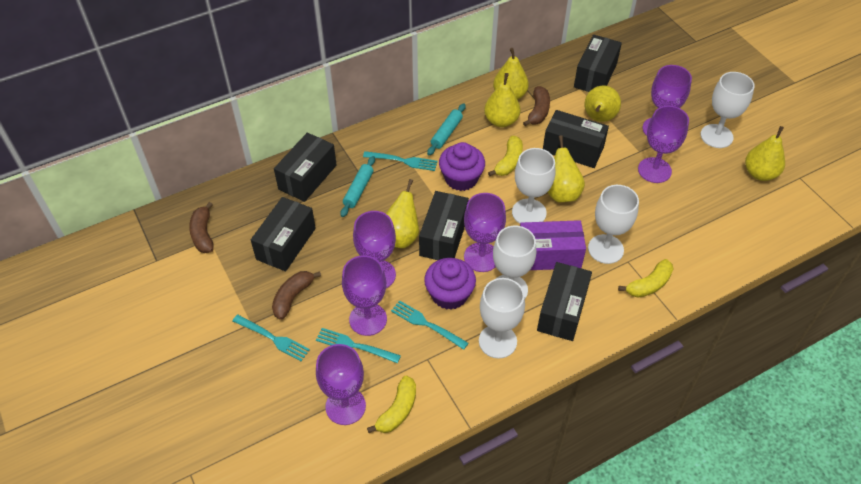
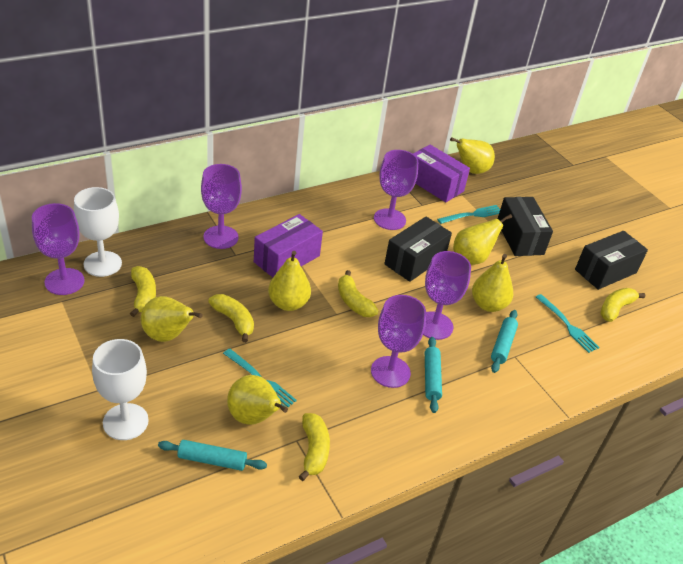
black box: 6 -> 3
brown banana: 3 -> 0
purple box: 1 -> 2
purple cupcake: 2 -> 0
purple goblet: 6 -> 5
turquoise fork: 4 -> 3
turquoise rolling pin: 2 -> 3
white goblet: 5 -> 2
yellow banana: 3 -> 5

